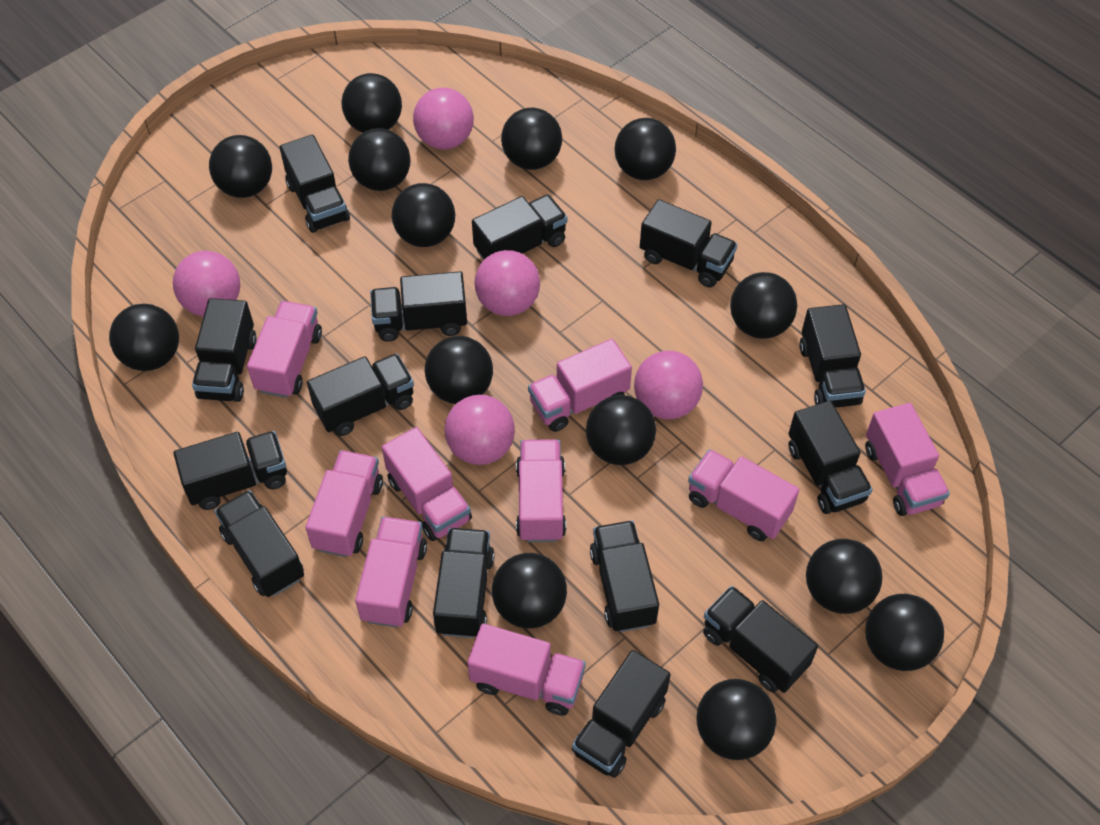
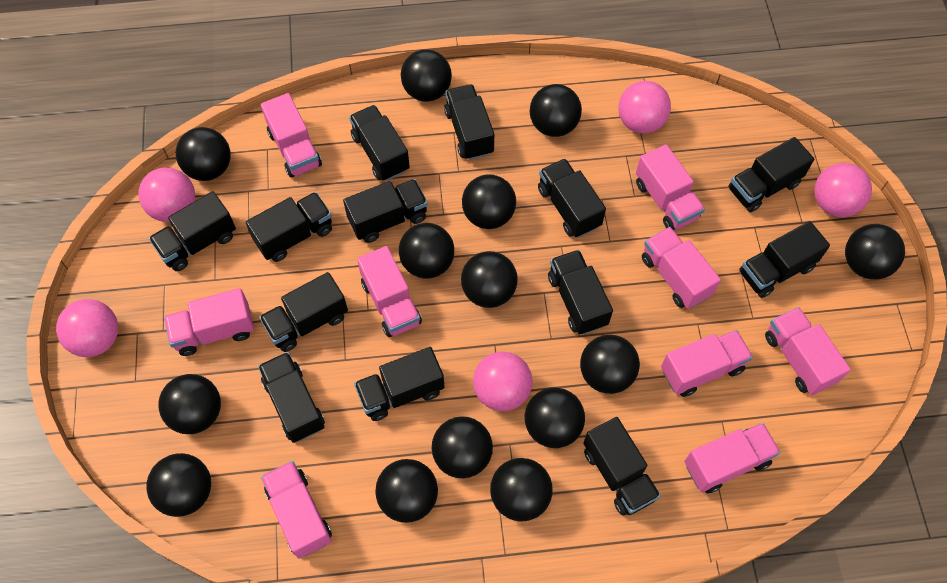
black truck: 14 -> 13

